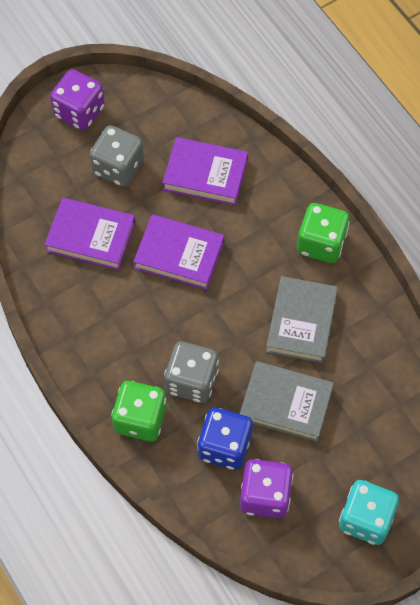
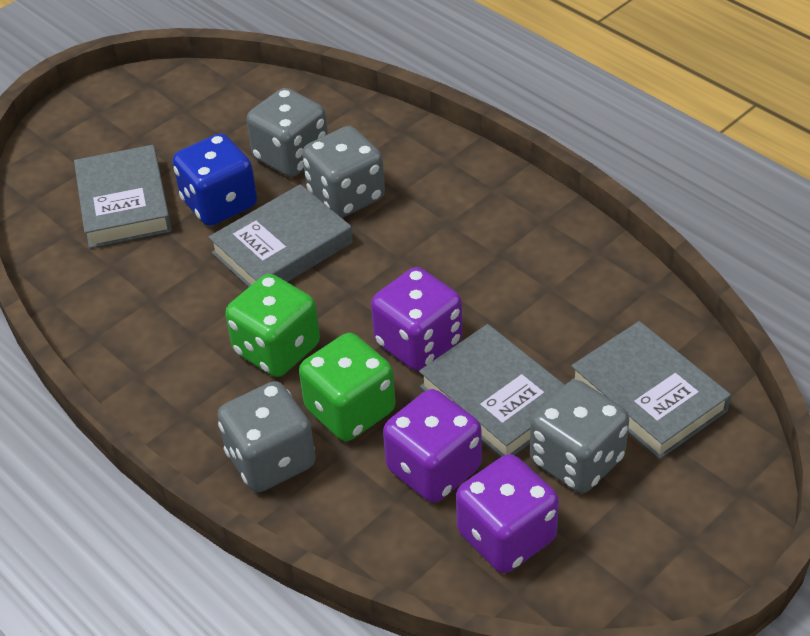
grey book: 2 -> 4
grey dice: 2 -> 4
purple book: 3 -> 0
purple dice: 2 -> 3
turquoise dice: 1 -> 0

